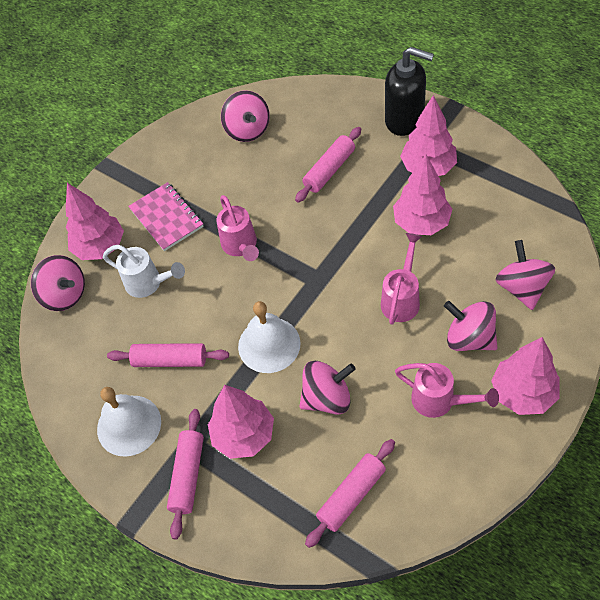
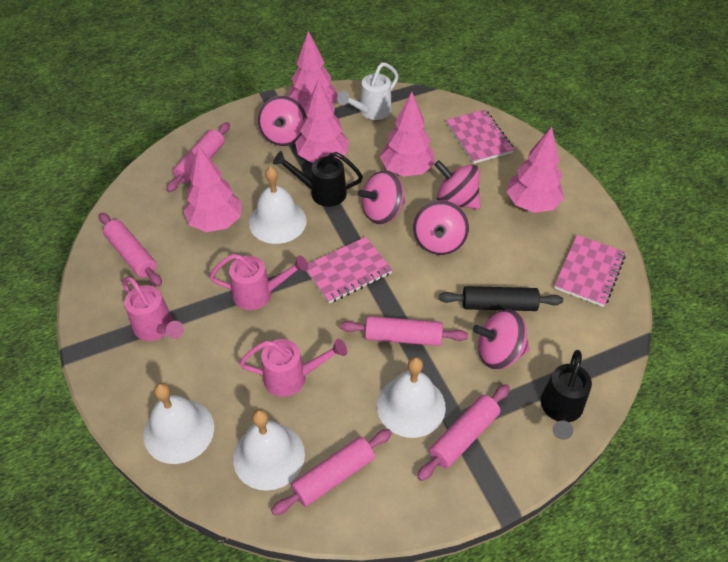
black rolling pin: 0 -> 1
black soap dispenser: 1 -> 0
black watering can: 0 -> 2
pink notebook: 1 -> 3
pink rolling pin: 4 -> 5
white bell: 2 -> 4

